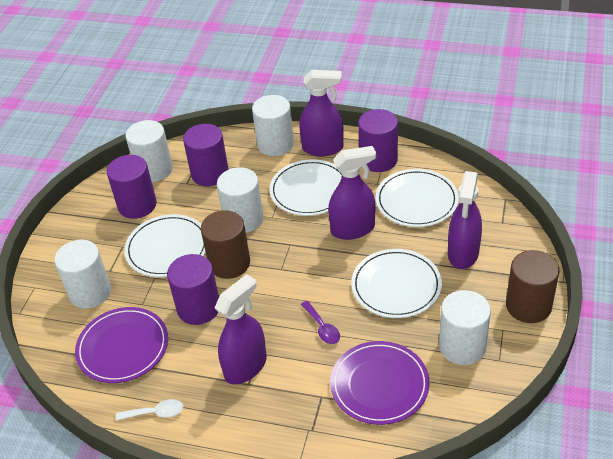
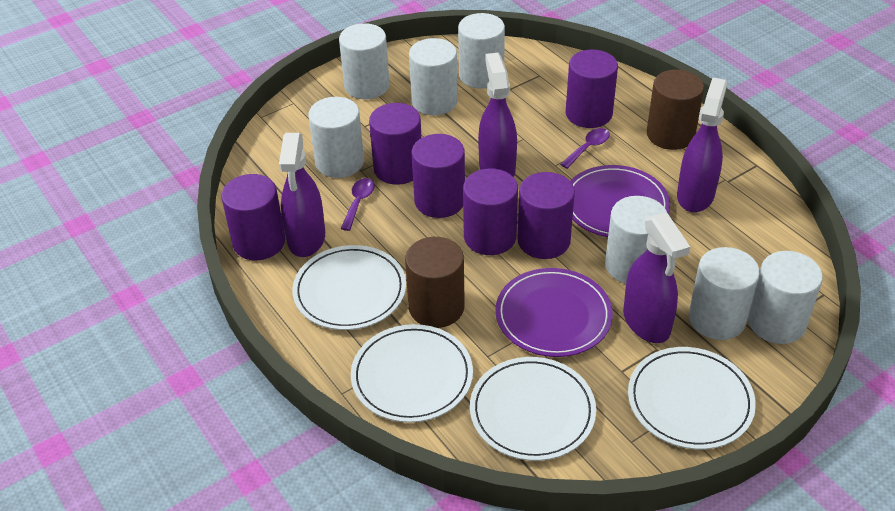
purple cylinder: 4 -> 6
purple spoon: 1 -> 2
white cylinder: 5 -> 7
white spoon: 1 -> 0

